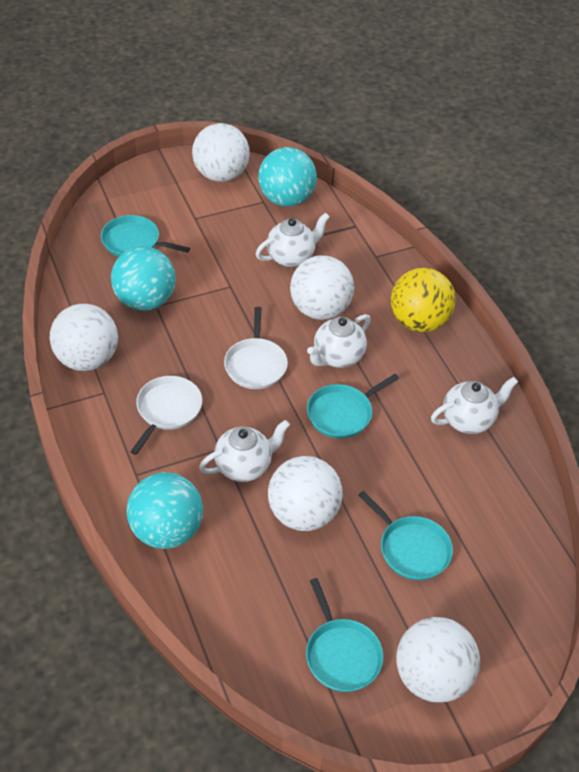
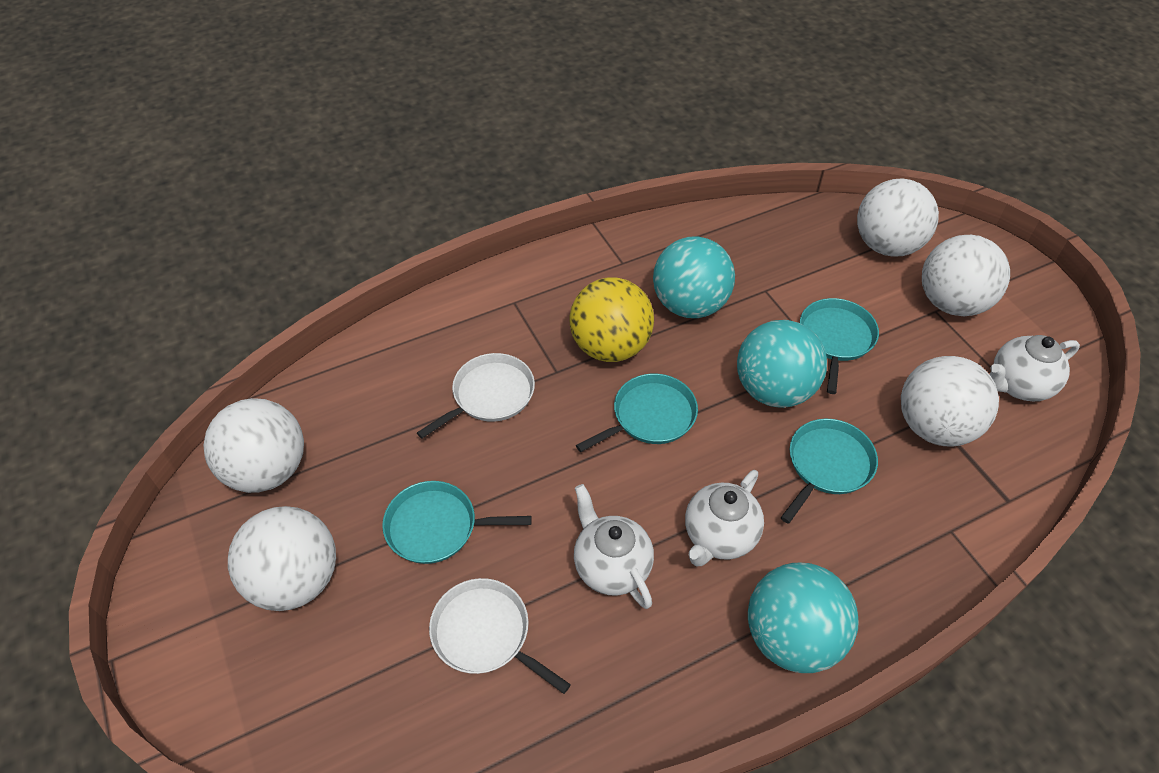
white teapot: 4 -> 3

